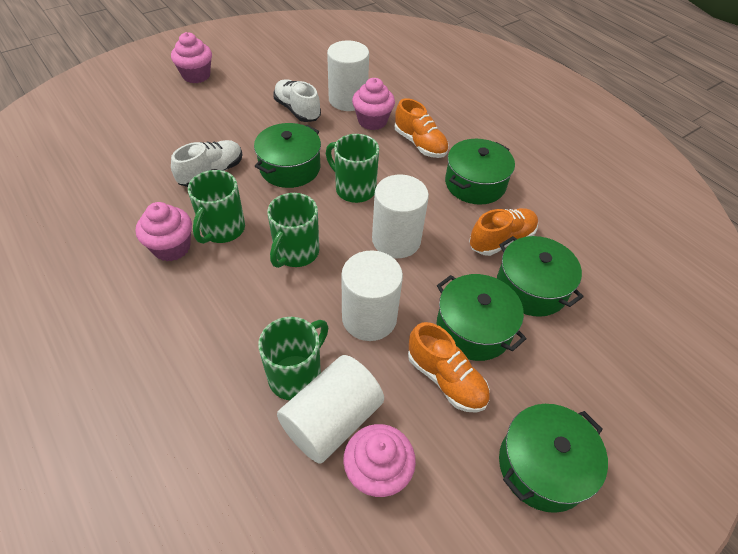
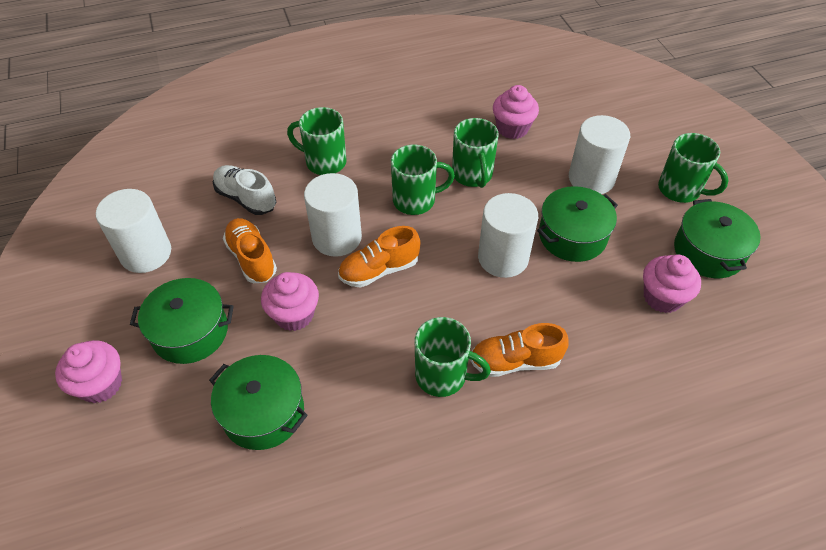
green mug: 4 -> 5
green pot: 5 -> 4
white shoe: 2 -> 1

